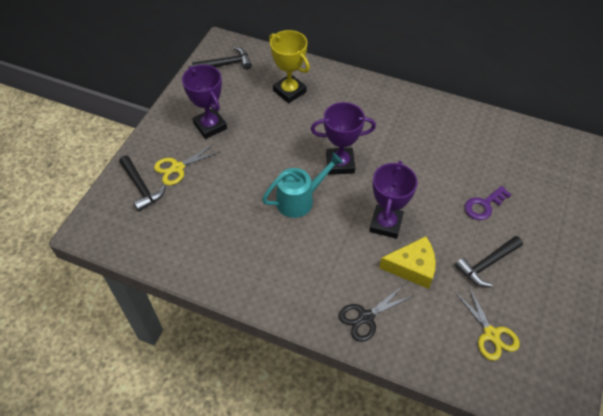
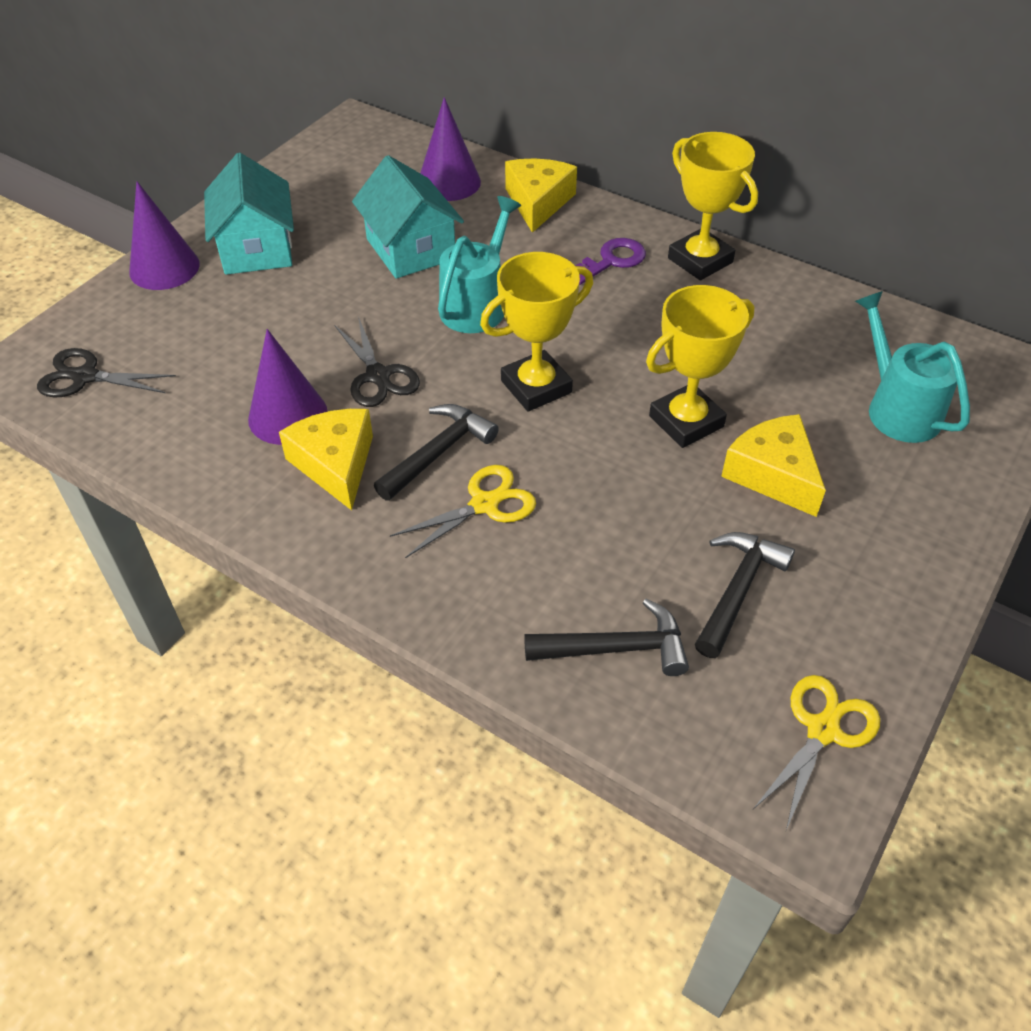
black scissors: 1 -> 2
purple cone: 0 -> 3
purple trophy: 3 -> 0
turquoise house: 0 -> 2
turquoise watering can: 1 -> 2
yellow cheese: 1 -> 3
yellow trophy: 1 -> 3

